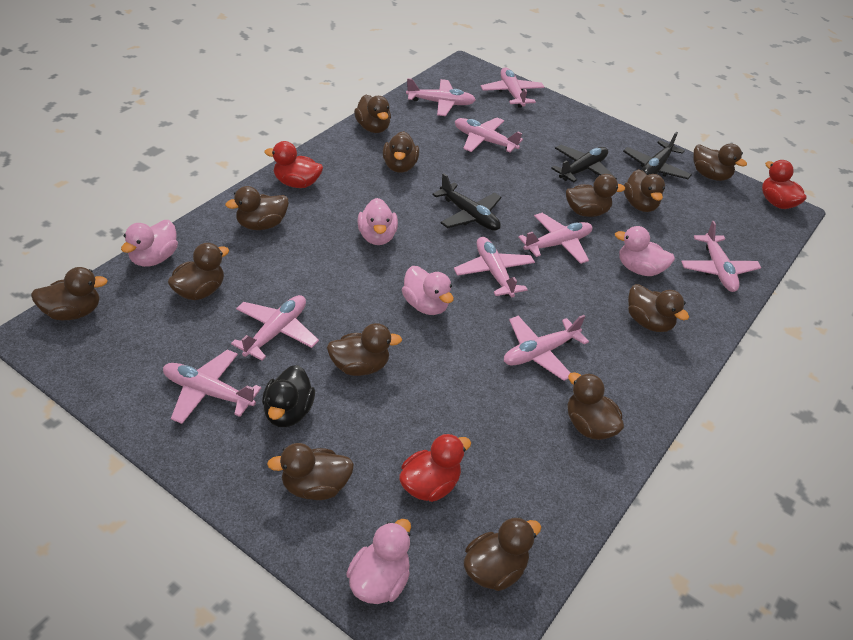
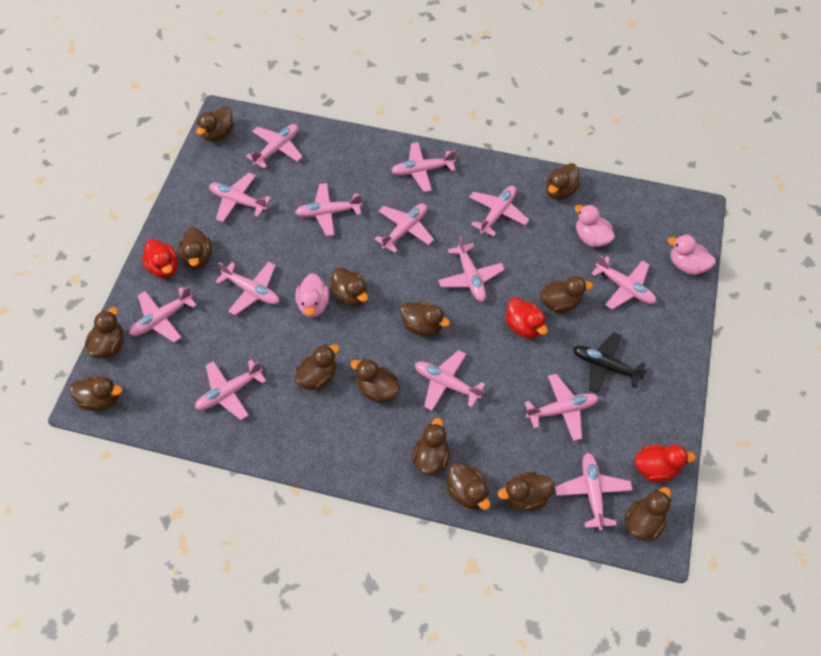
black duck: 1 -> 0
black plane: 3 -> 1
brown duck: 13 -> 14
pink duck: 5 -> 3
pink plane: 9 -> 14

